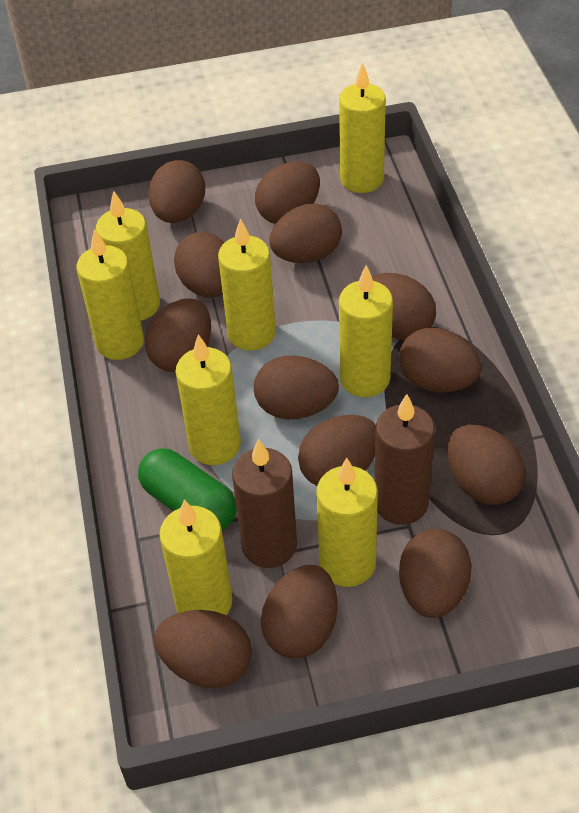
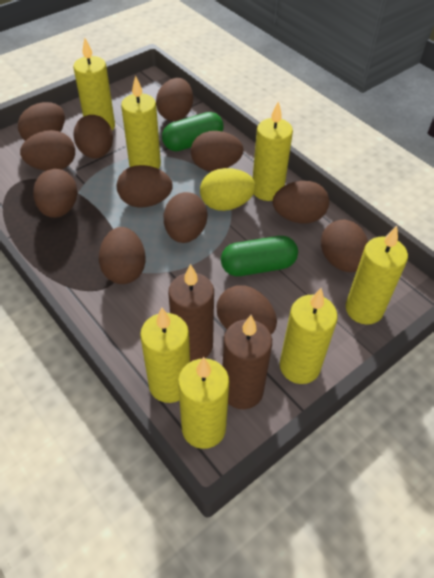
brown egg: 13 -> 12
green capsule: 1 -> 2
yellow candle: 8 -> 7
yellow egg: 0 -> 1

